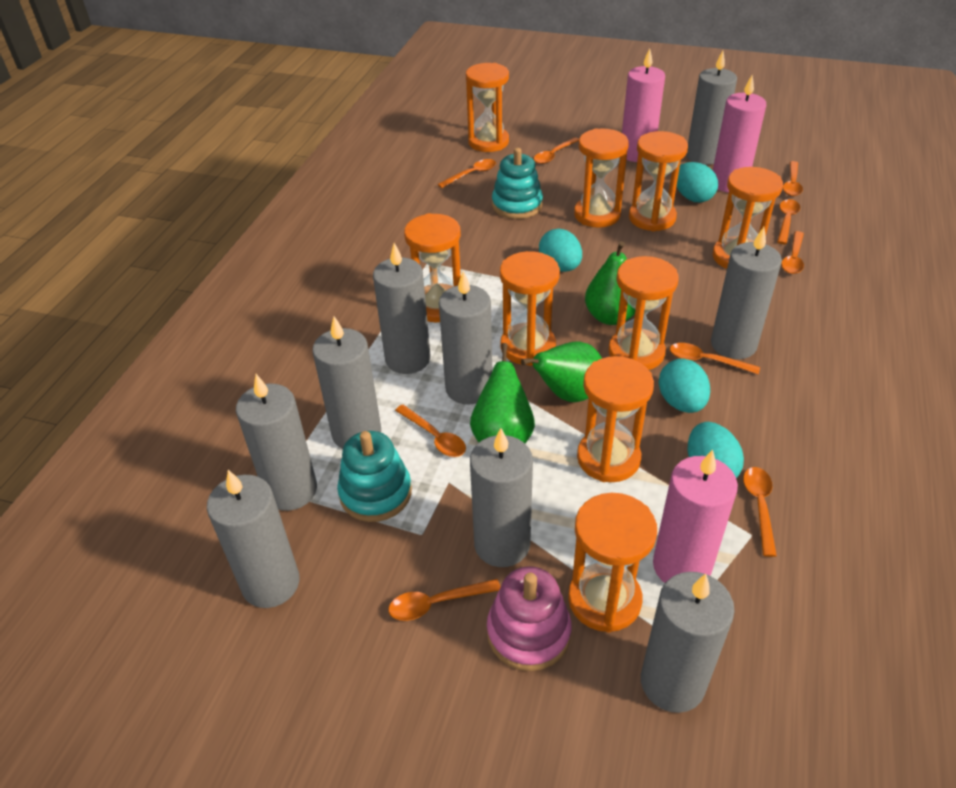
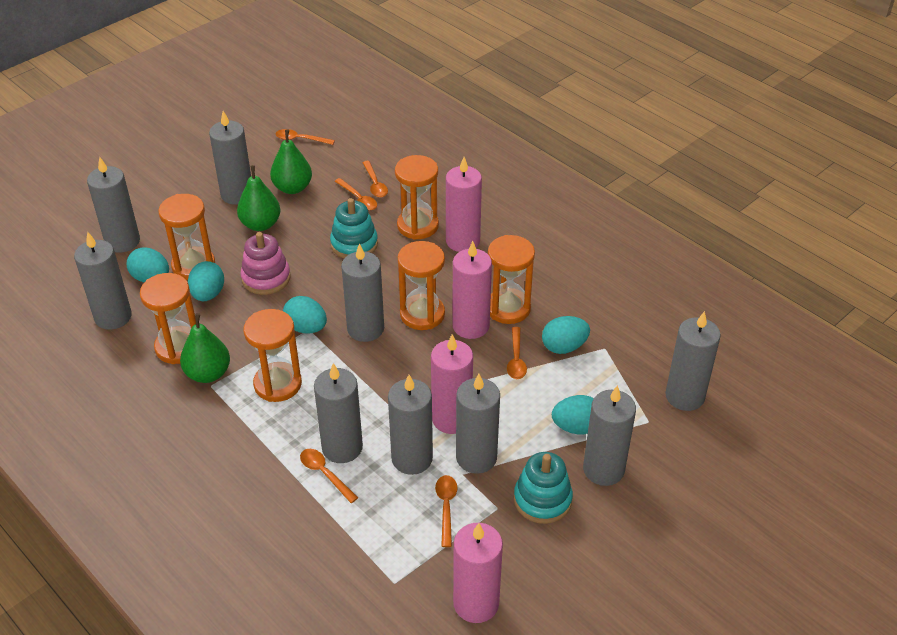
orange hourglass: 9 -> 6
orange spoon: 9 -> 6
pink candle: 3 -> 4
turquoise egg: 4 -> 5

